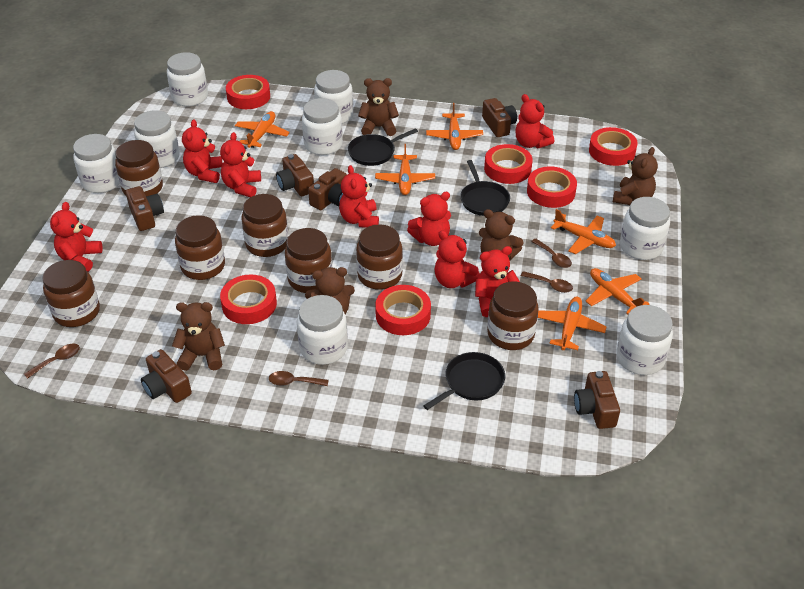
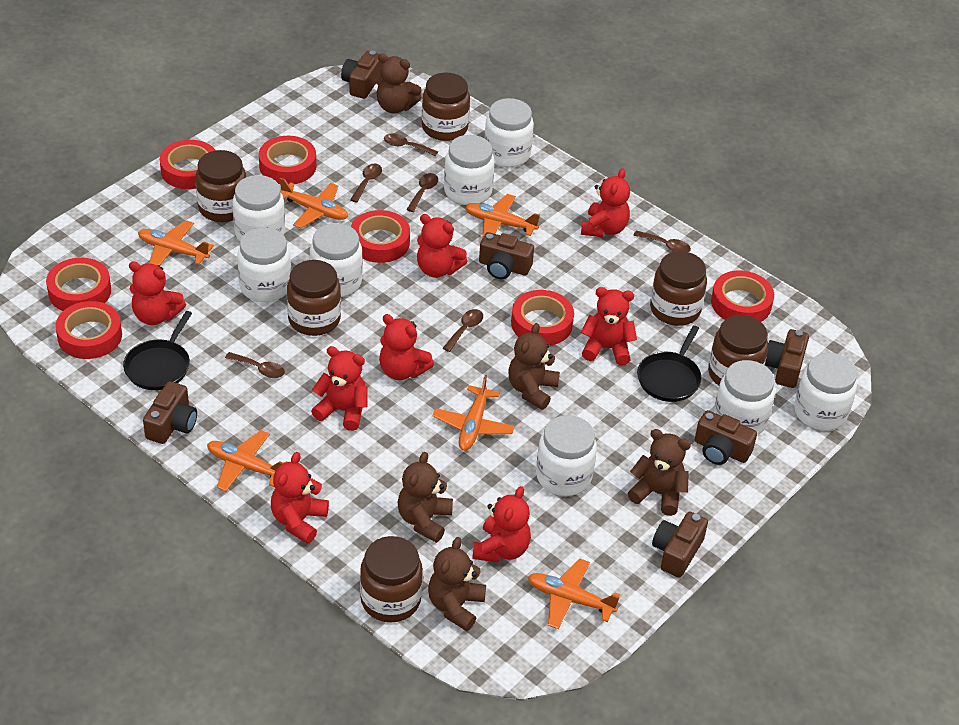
black pan: 3 -> 2
brown jar: 7 -> 6
brown spoon: 4 -> 6
red tape: 6 -> 7

